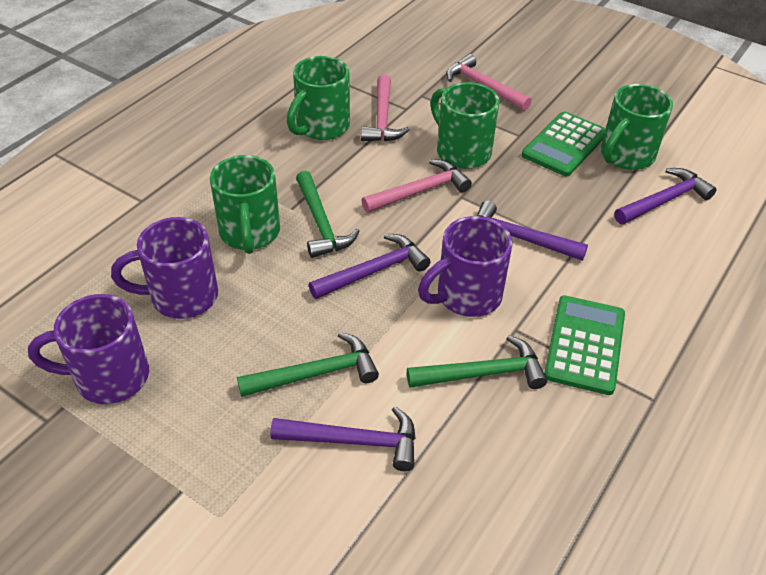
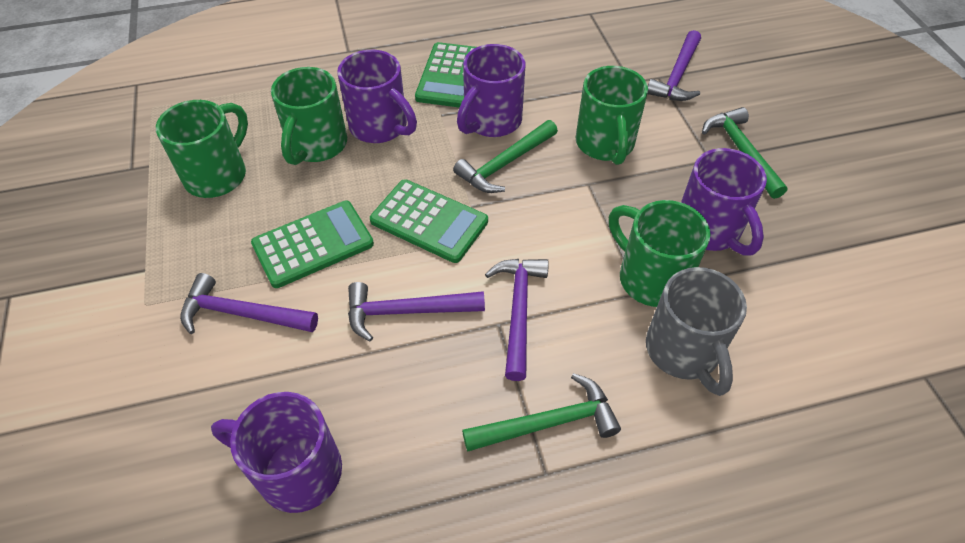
green calculator: 2 -> 3
grey mug: 0 -> 1
pink hammer: 3 -> 0
purple mug: 3 -> 4

